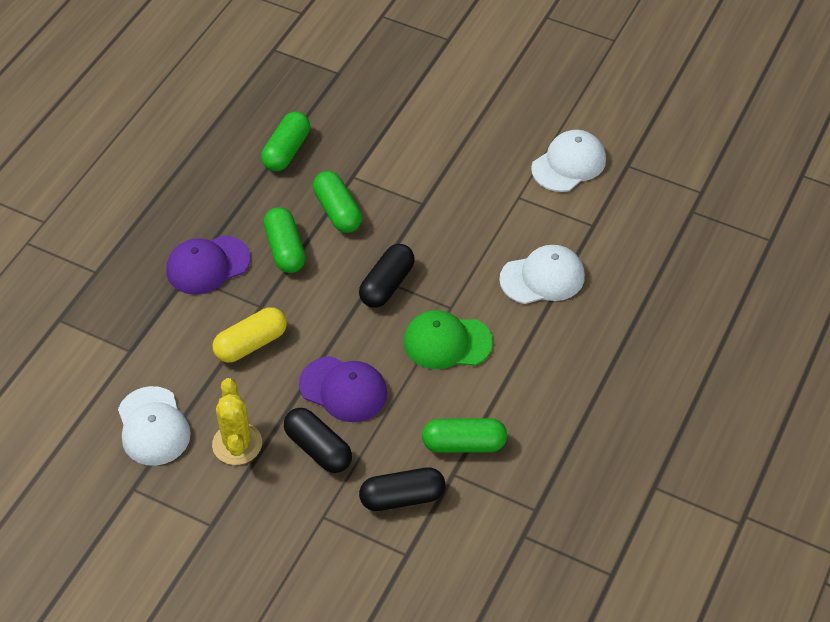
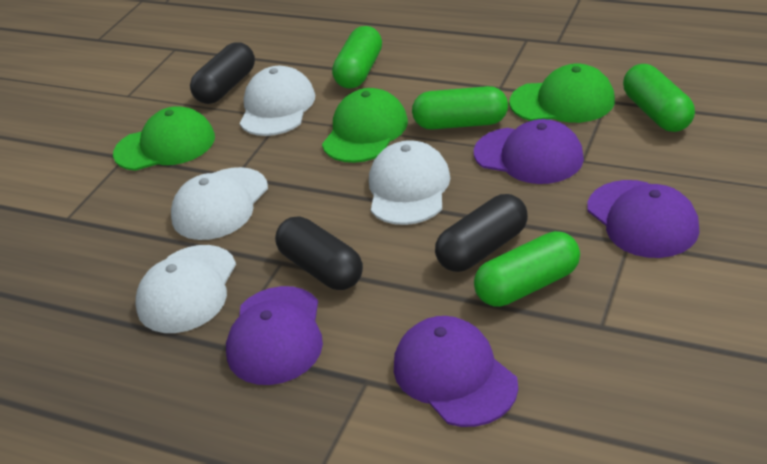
green cap: 1 -> 3
purple cap: 2 -> 4
white cap: 3 -> 4
yellow cactus: 1 -> 0
yellow capsule: 1 -> 0

